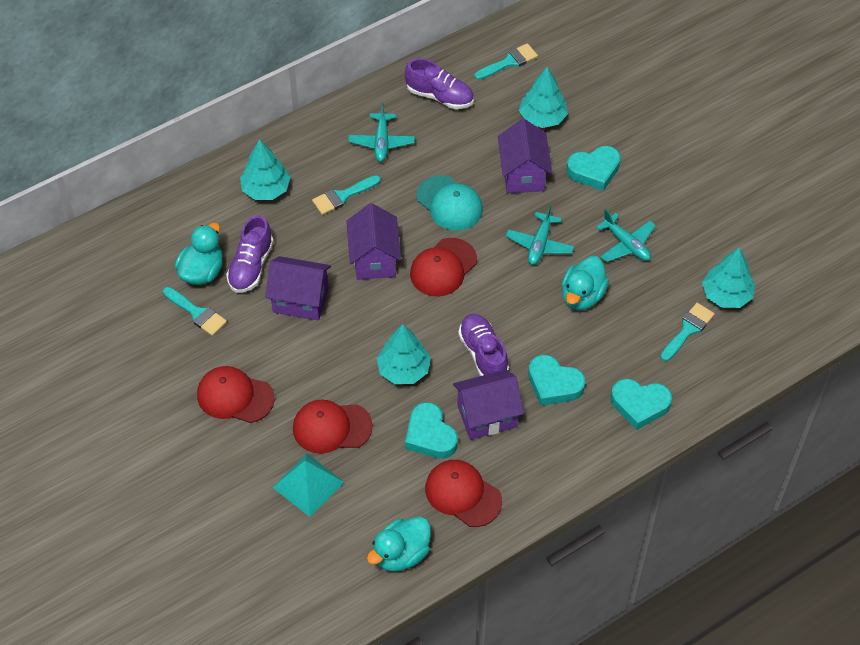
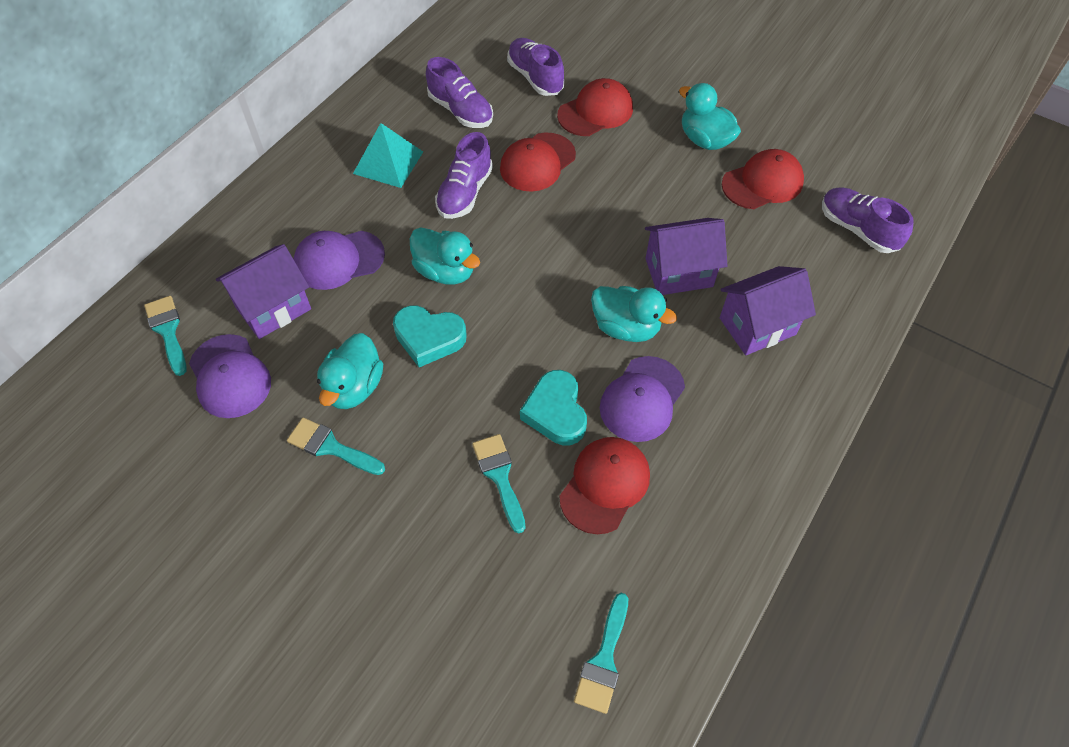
purple cap: 0 -> 3
purple house: 4 -> 3
purple shoe: 3 -> 4
turquoise cap: 1 -> 0
turquoise duck: 3 -> 4
turquoise heart: 4 -> 2
turquoise plane: 3 -> 0
turquoise tree: 4 -> 0

